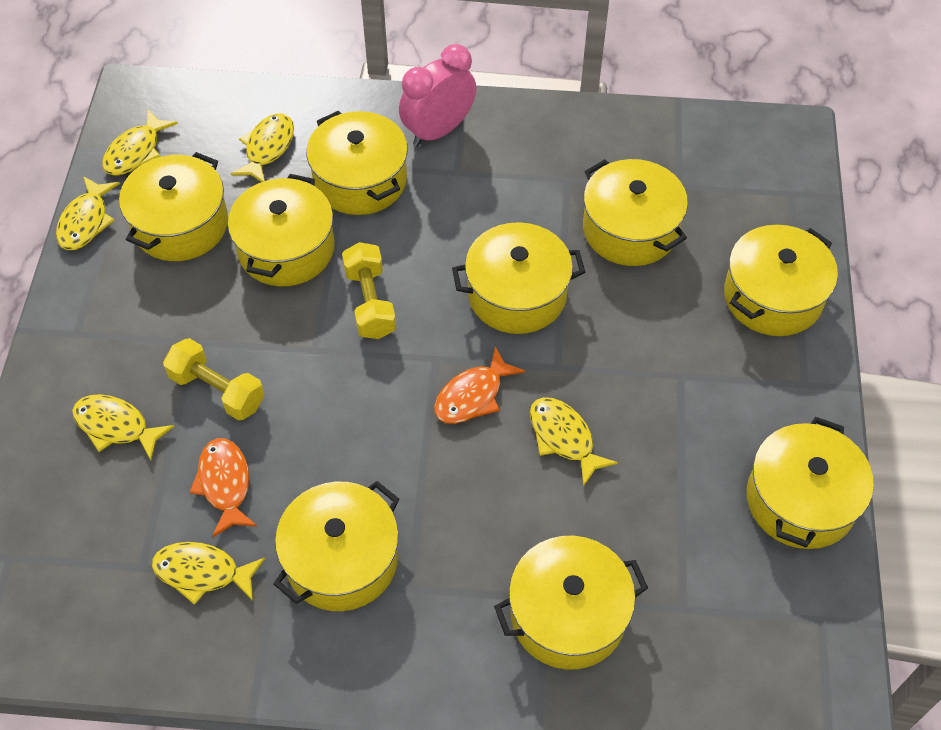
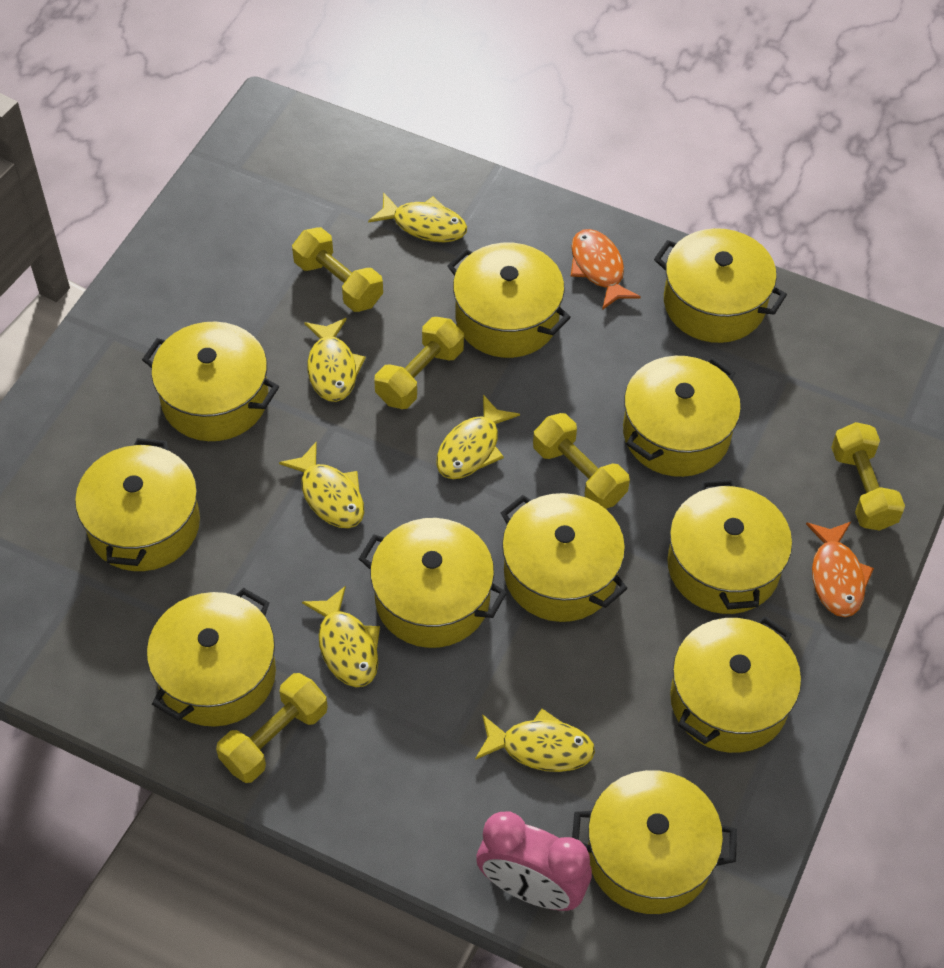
yellow dumbbell: 2 -> 5
yellow pot: 9 -> 11

